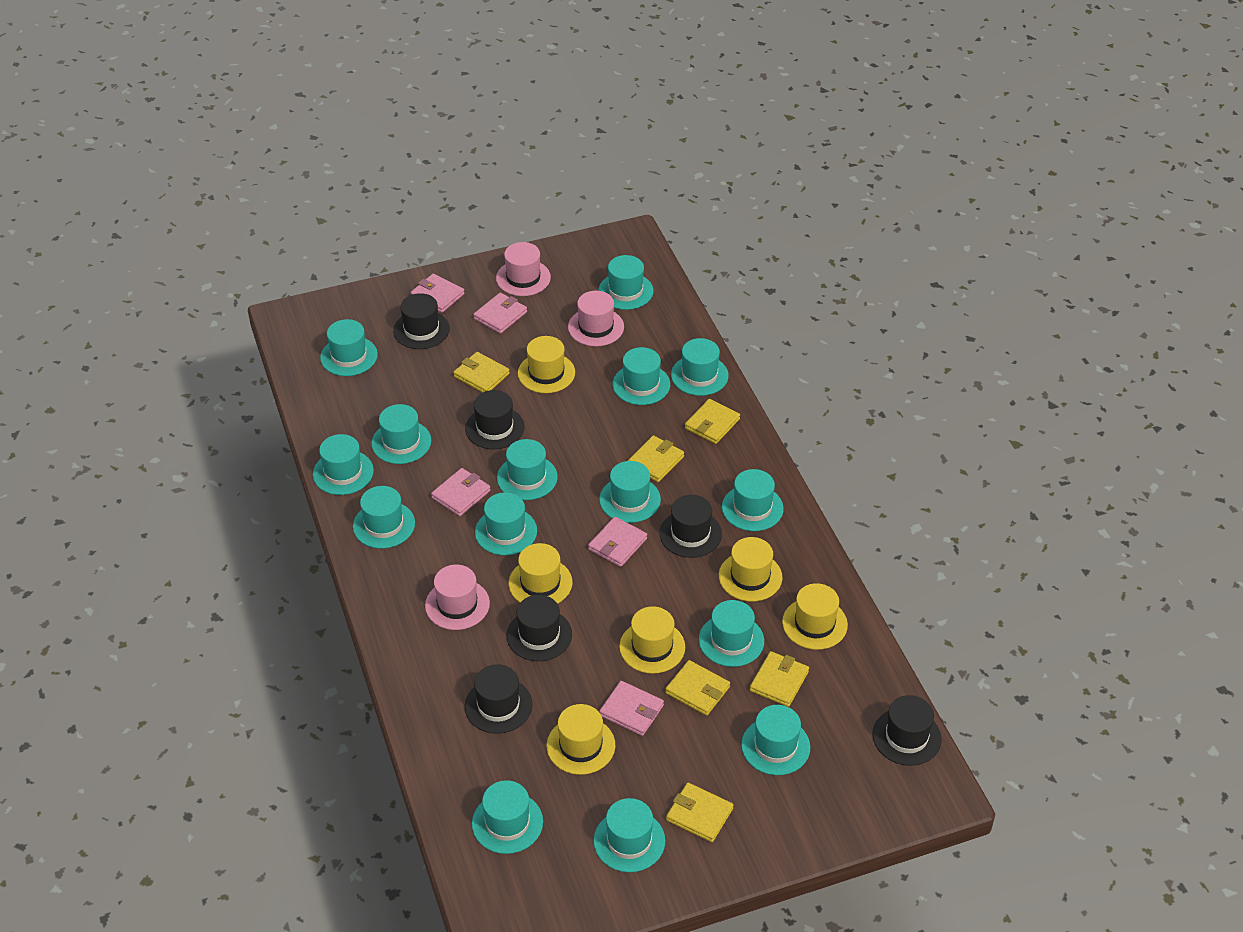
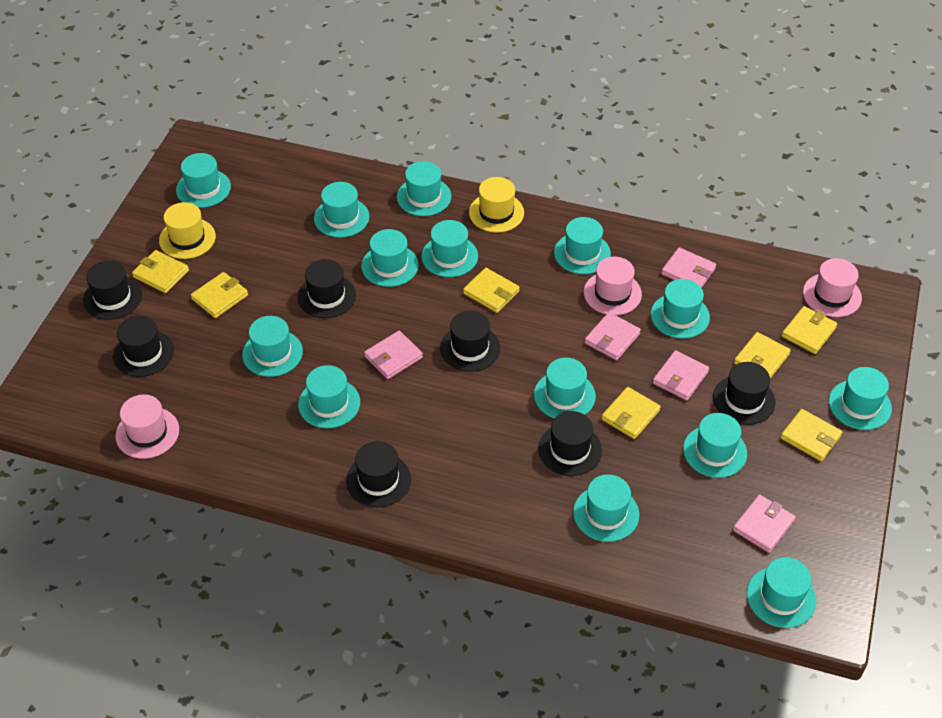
black hat: 6 -> 7
turquoise hat: 15 -> 14
yellow hat: 6 -> 2
yellow wallet: 6 -> 7

